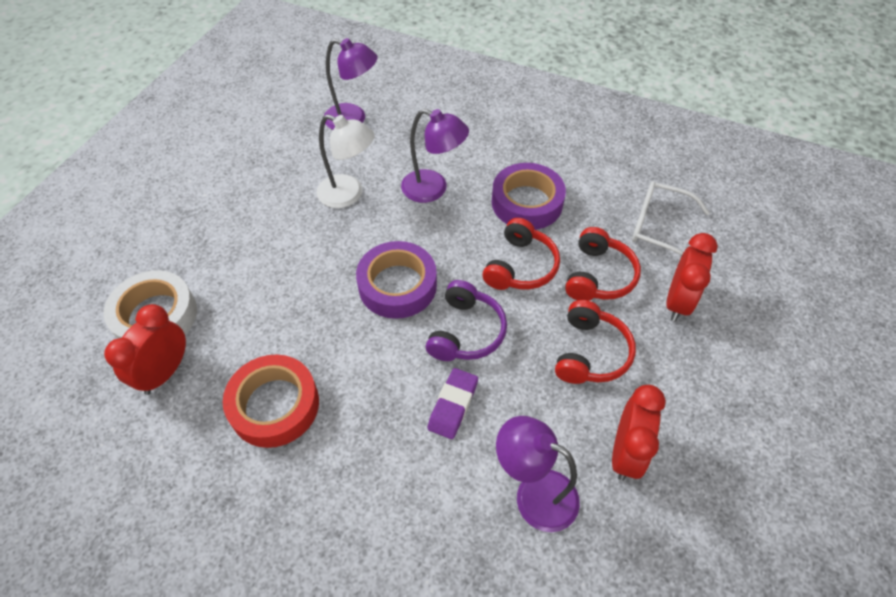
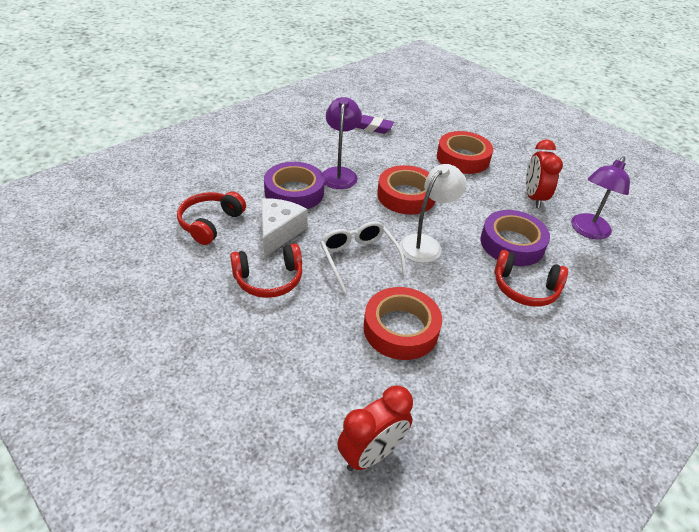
purple headphones: 1 -> 0
purple lamp: 3 -> 2
red clock: 3 -> 2
red tape: 1 -> 3
white cheese: 0 -> 1
white tape: 1 -> 0

